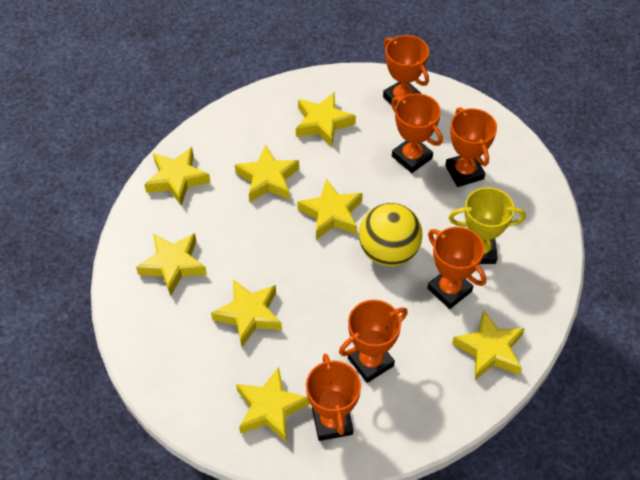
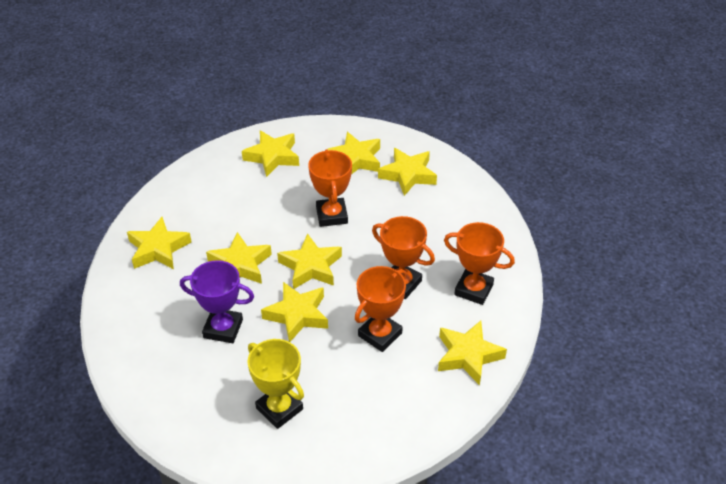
orange trophy: 6 -> 4
purple trophy: 0 -> 1
yellow ball: 1 -> 0

